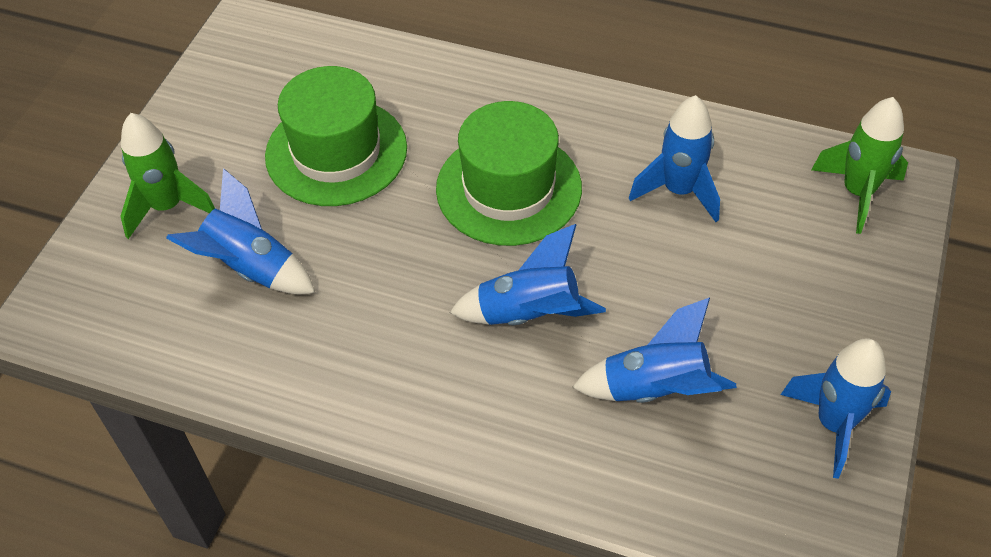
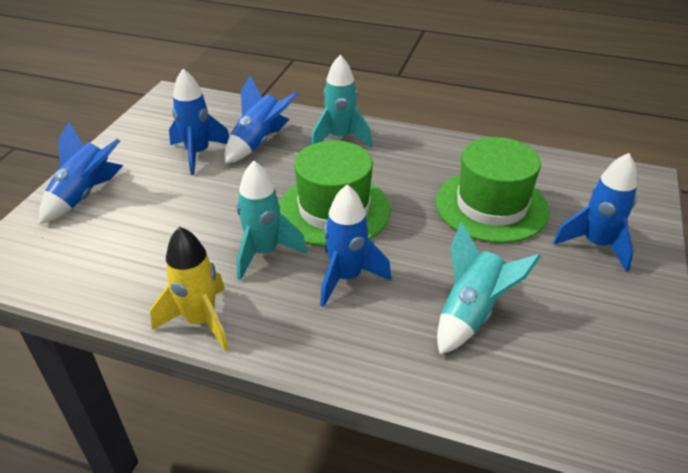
green rocket: 2 -> 0
turquoise rocket: 0 -> 3
yellow rocket: 0 -> 1

